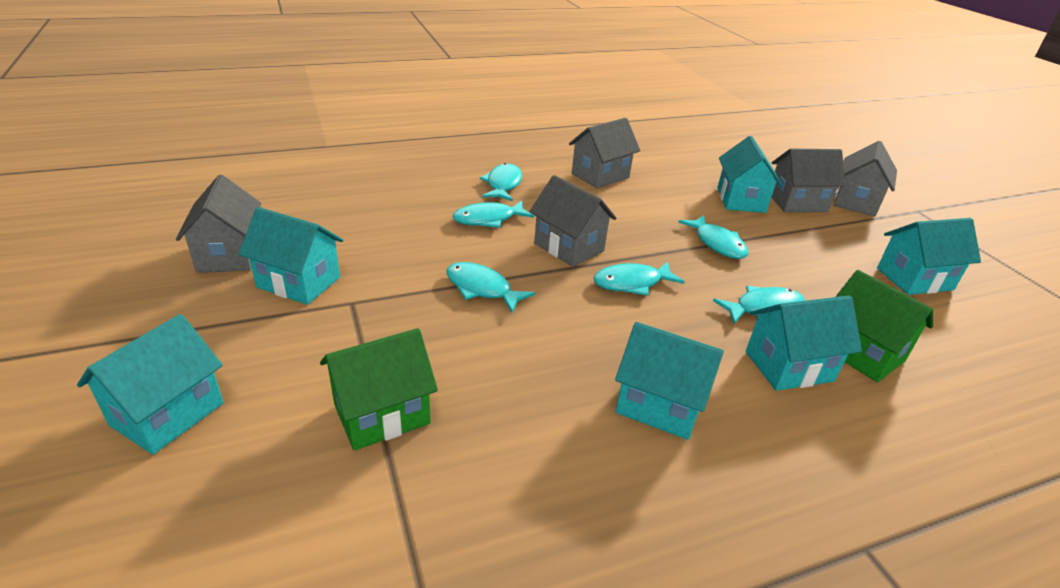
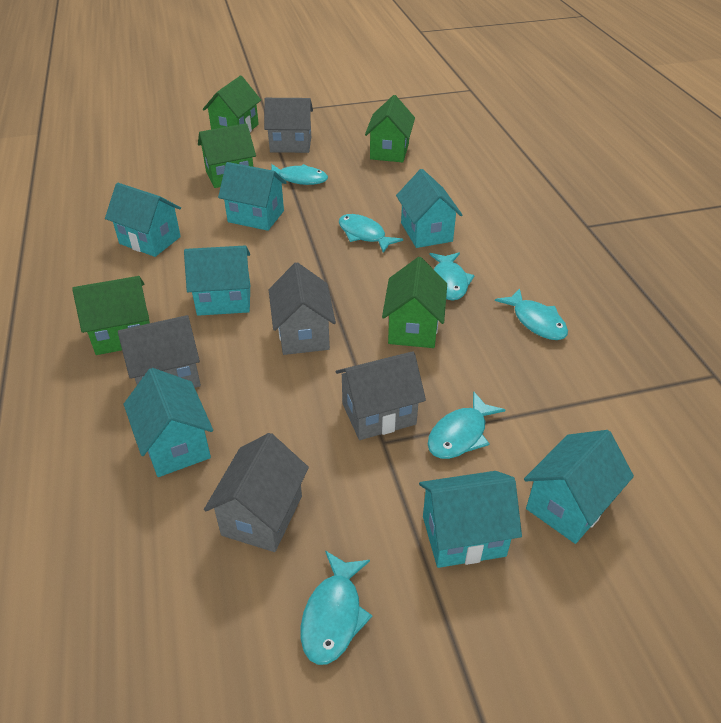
green house: 2 -> 5
turquoise house: 6 -> 7

